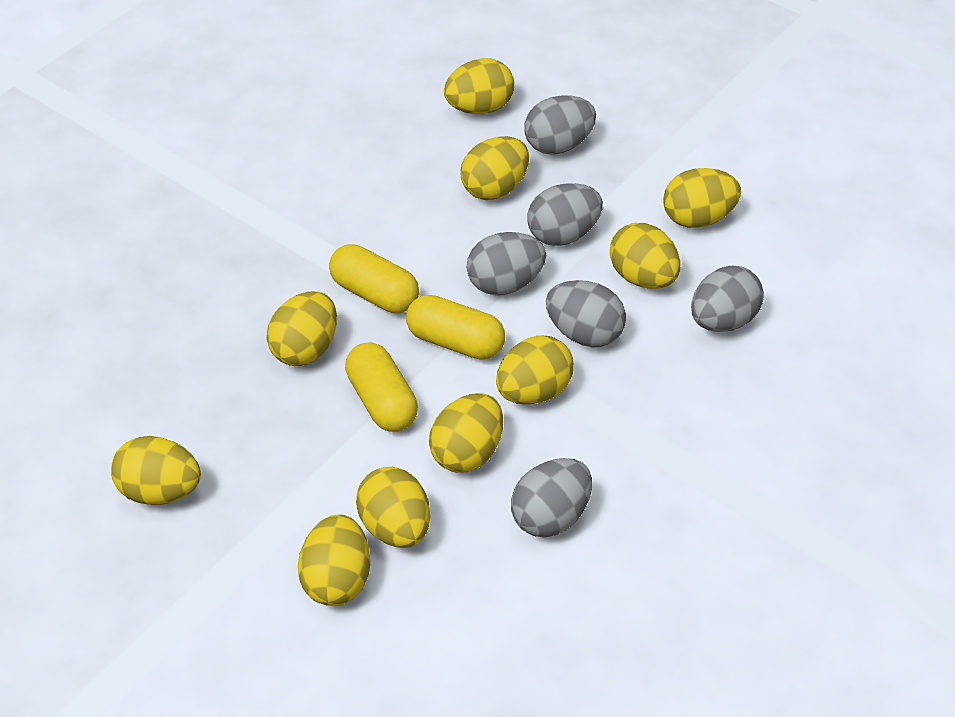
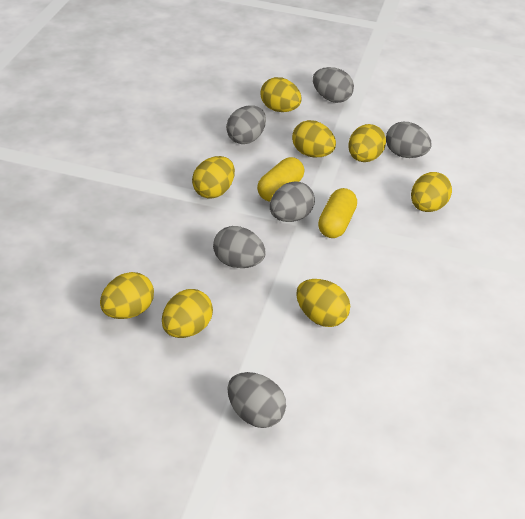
yellow capsule: 3 -> 2
yellow egg: 10 -> 8

